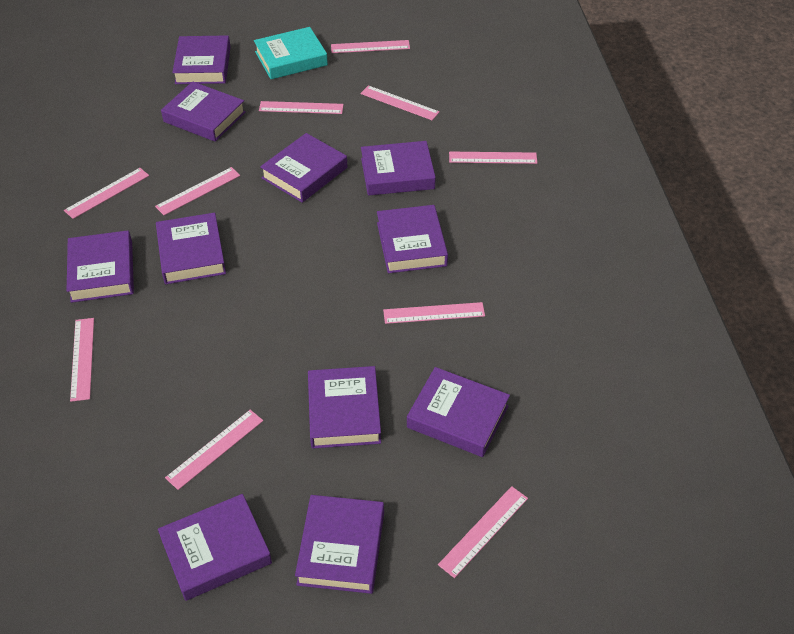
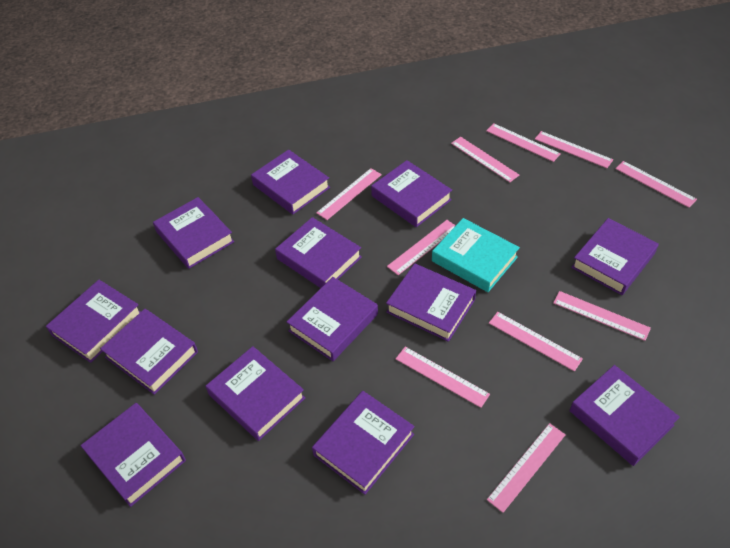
purple book: 11 -> 13

